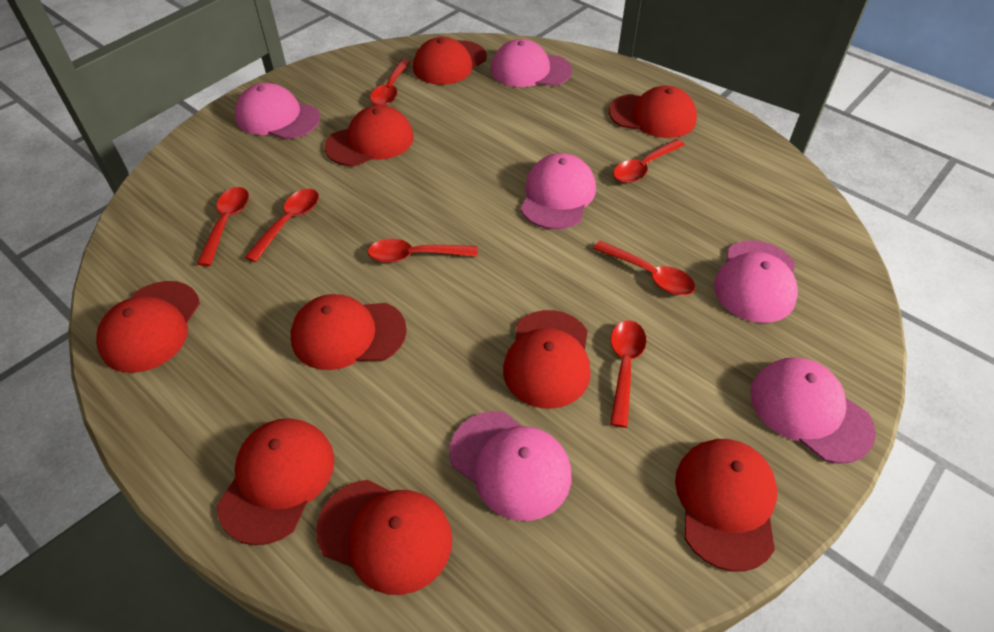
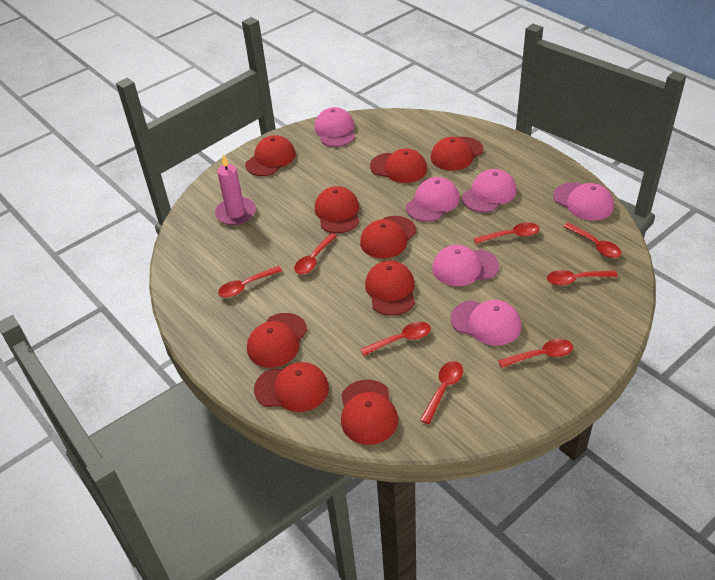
pink candle: 0 -> 1
red spoon: 7 -> 8

